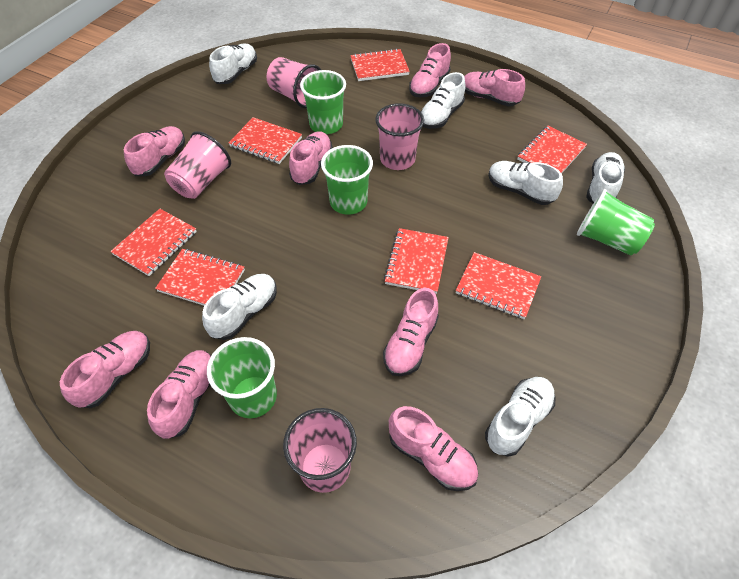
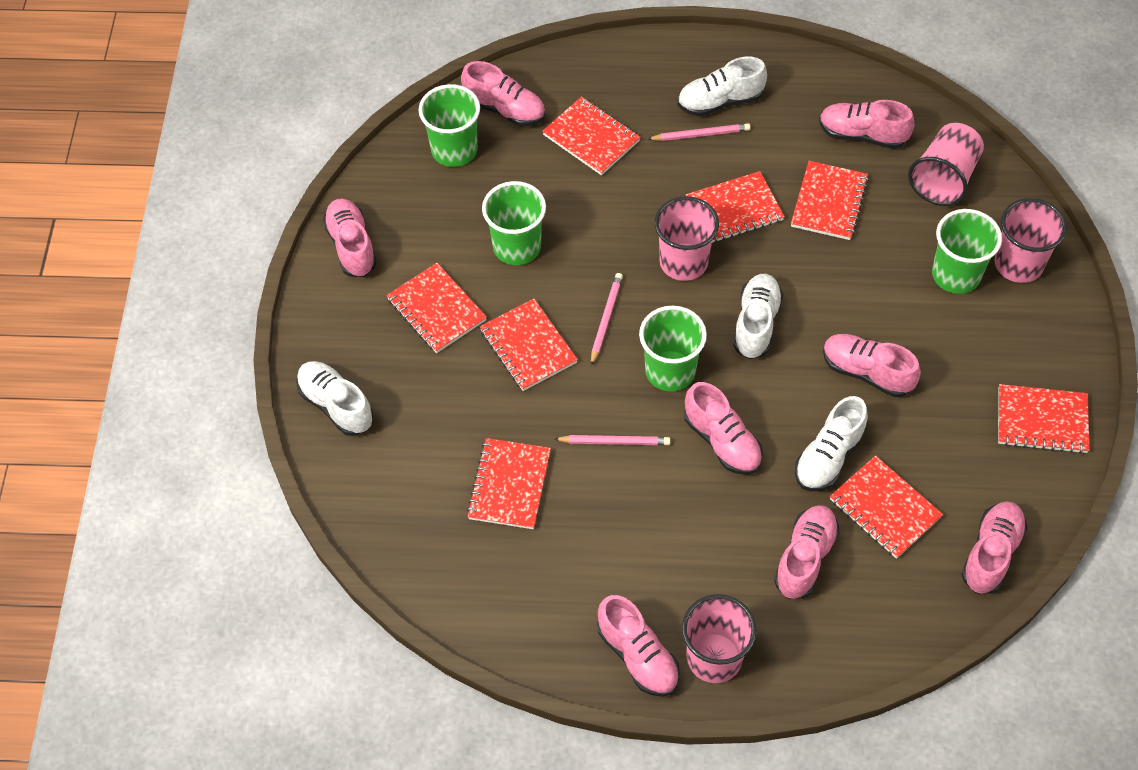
pink pencil: 0 -> 3
red notebook: 7 -> 8
white shoe: 6 -> 4

